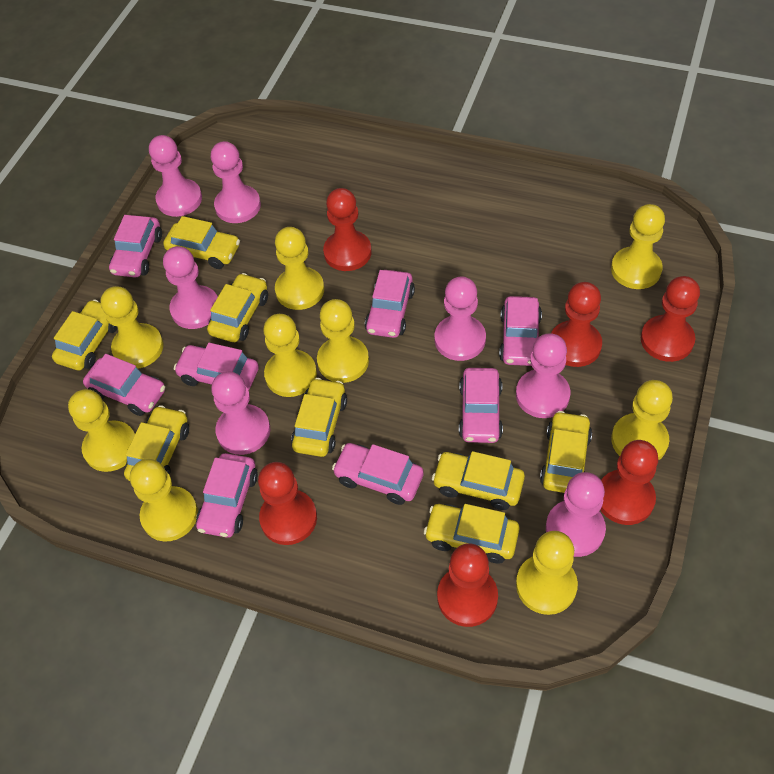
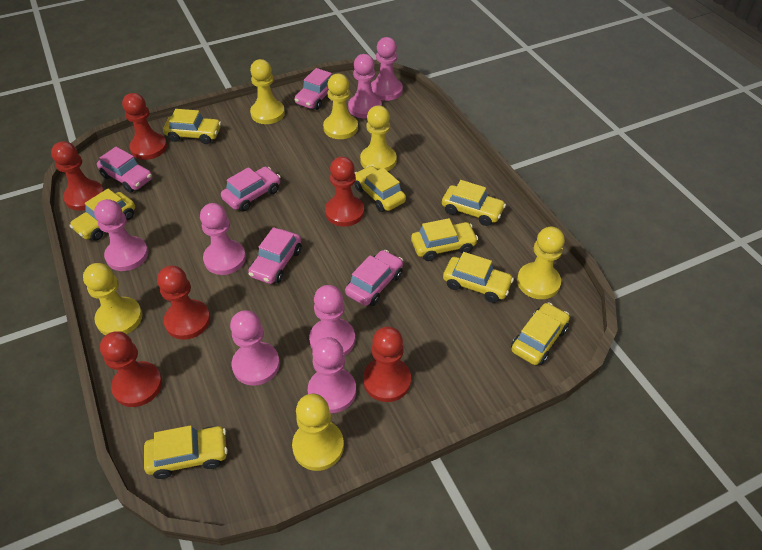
pink car: 8 -> 5
yellow pawn: 9 -> 6

